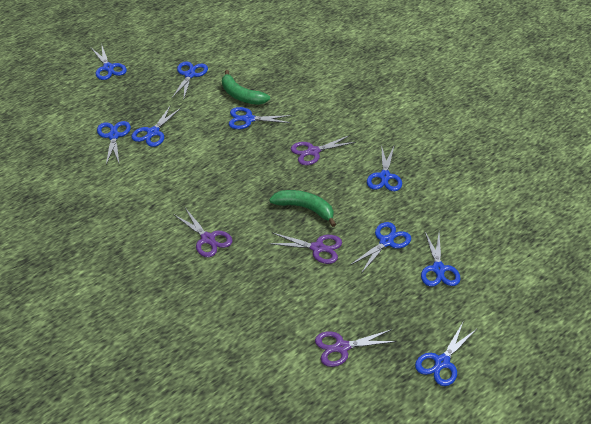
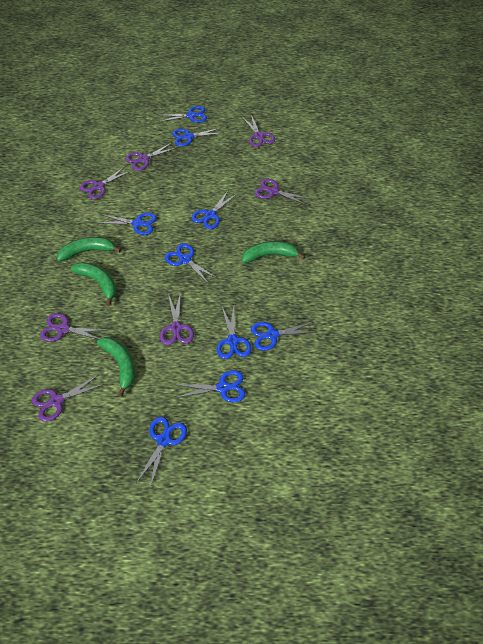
green banana: 2 -> 4
purple scissors: 4 -> 7

